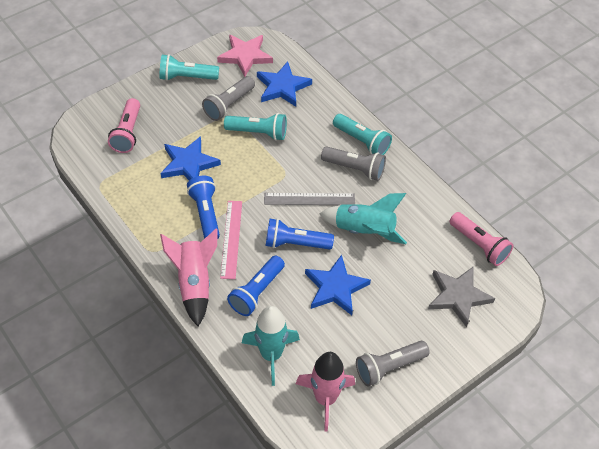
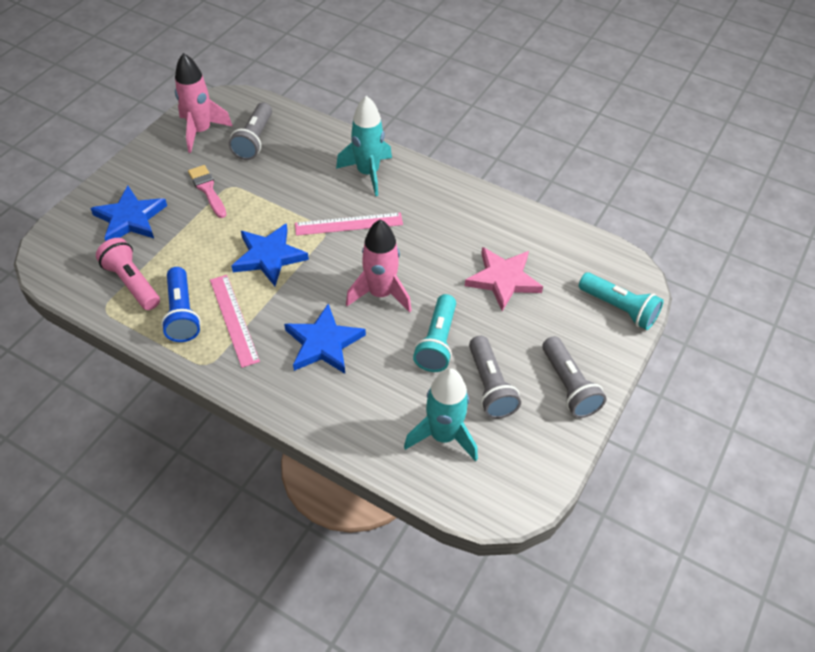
blue flashlight: 3 -> 1
grey ruler: 1 -> 0
grey star: 1 -> 0
pink brush: 0 -> 1
pink flashlight: 2 -> 1
pink ruler: 1 -> 2
turquoise flashlight: 3 -> 2

